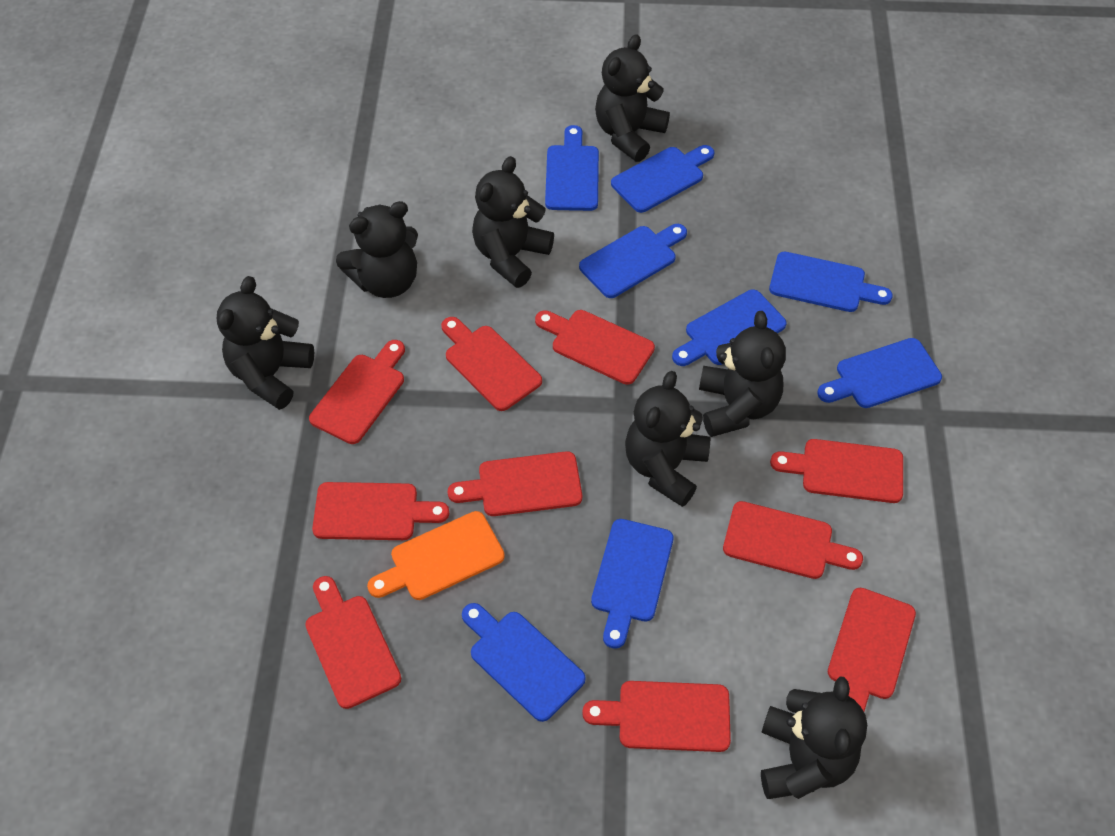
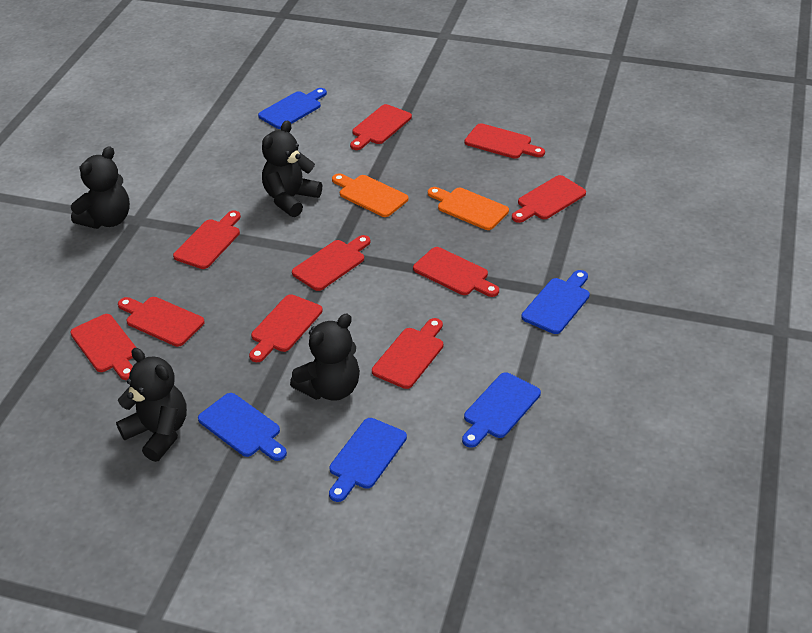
black teddy bear: 7 -> 4
blue cutting board: 8 -> 5
orange cutting board: 1 -> 2

